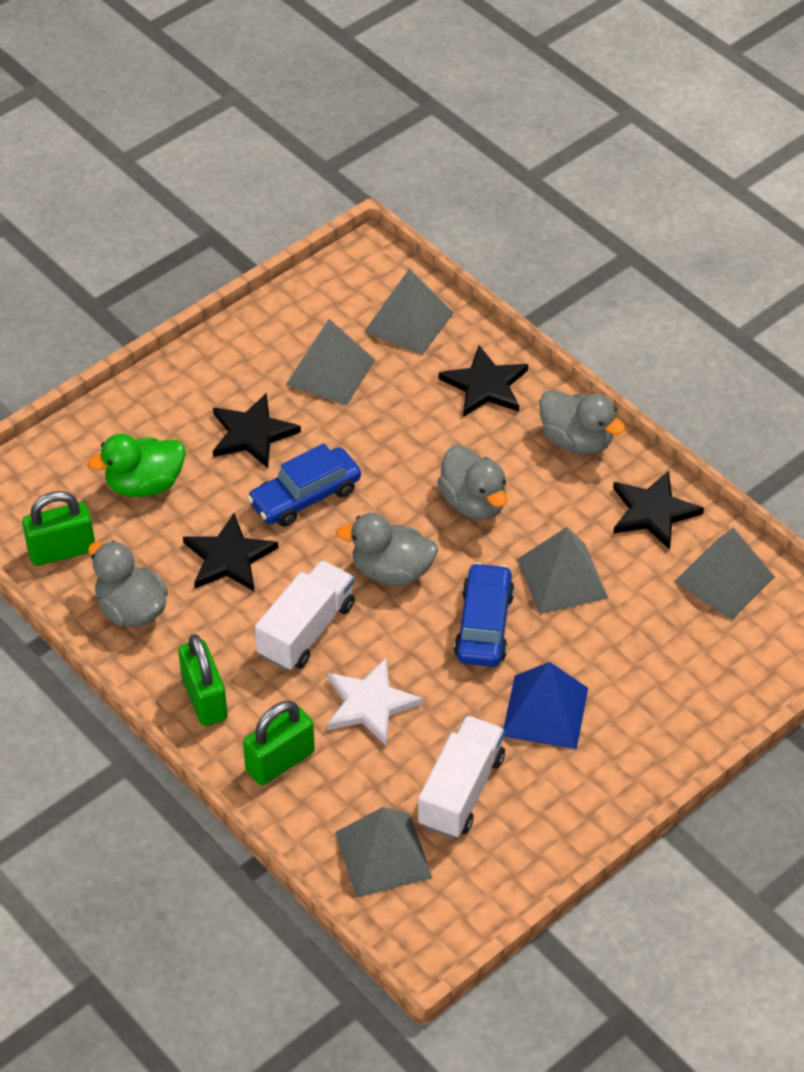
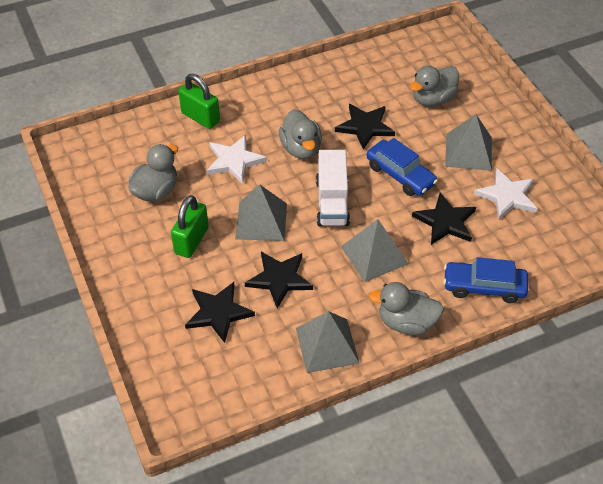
blue pyramid: 1 -> 0
green duck: 1 -> 0
green padlock: 3 -> 2
grey pyramid: 5 -> 4
white star: 1 -> 2
white truck: 2 -> 1

